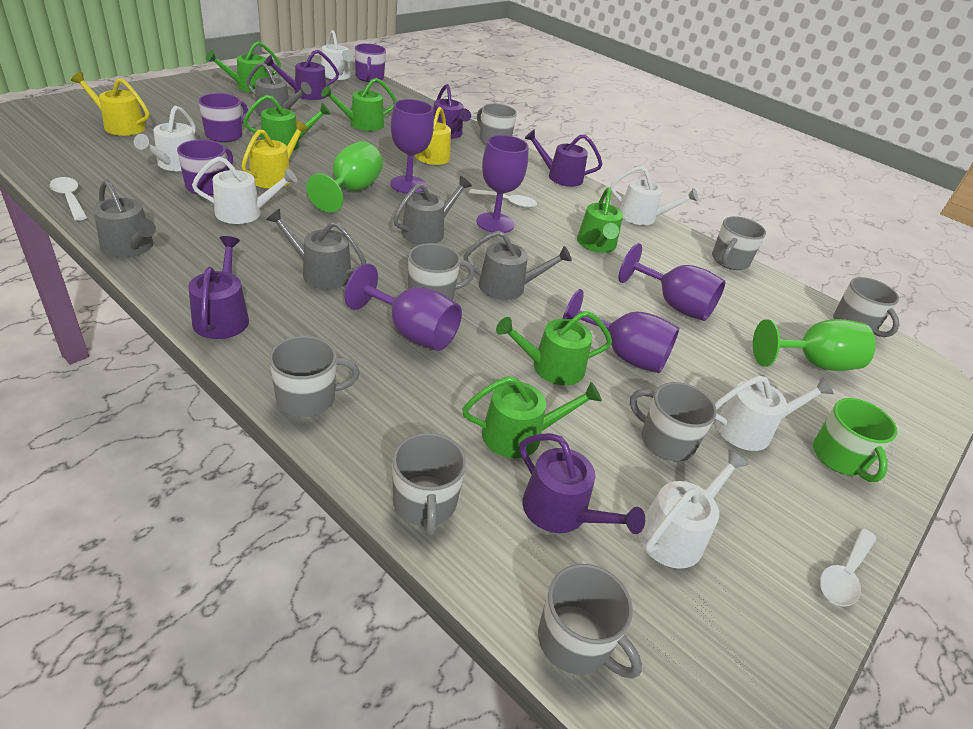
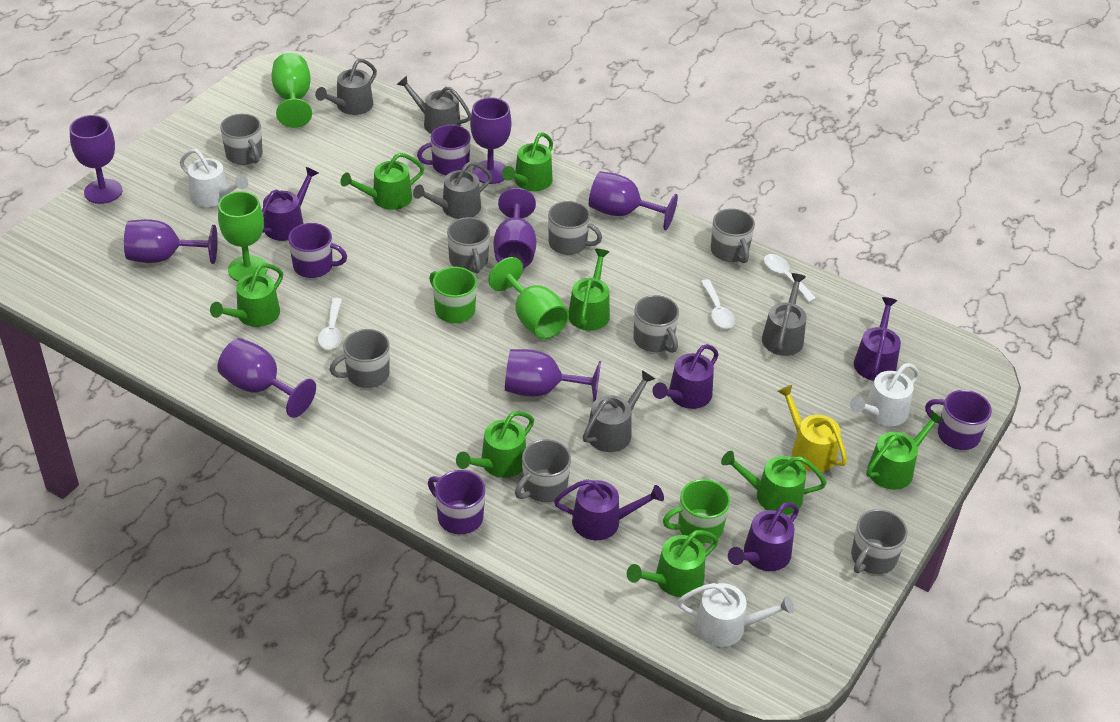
green goblet: 2 -> 3
green mug: 1 -> 2
green watering can: 6 -> 8
purple goblet: 5 -> 7
purple mug: 3 -> 4
white watering can: 6 -> 3
yellow watering can: 3 -> 1

